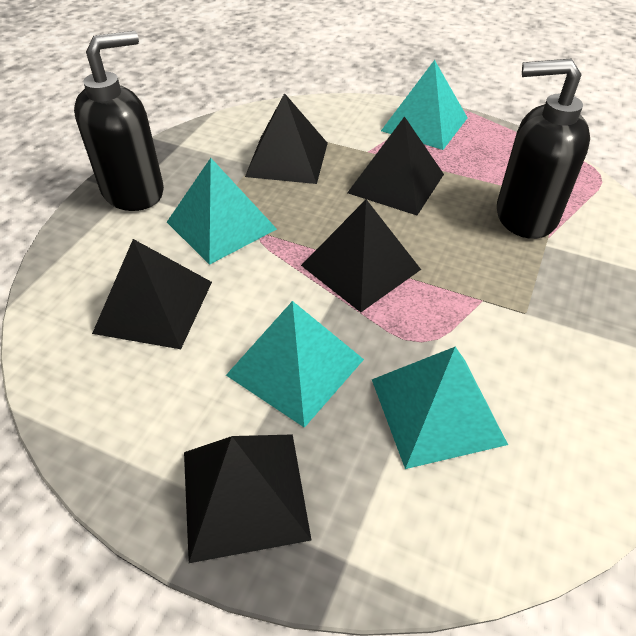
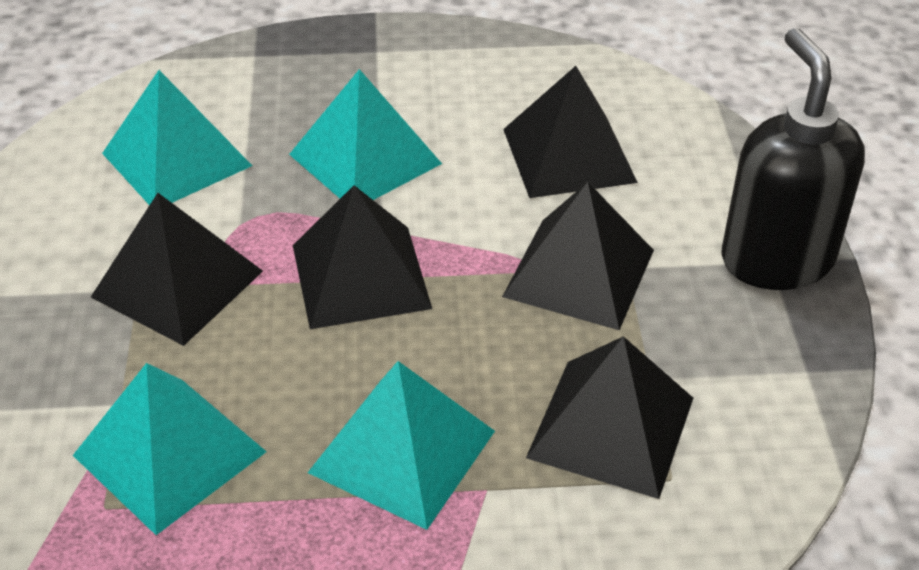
black soap dispenser: 2 -> 1

